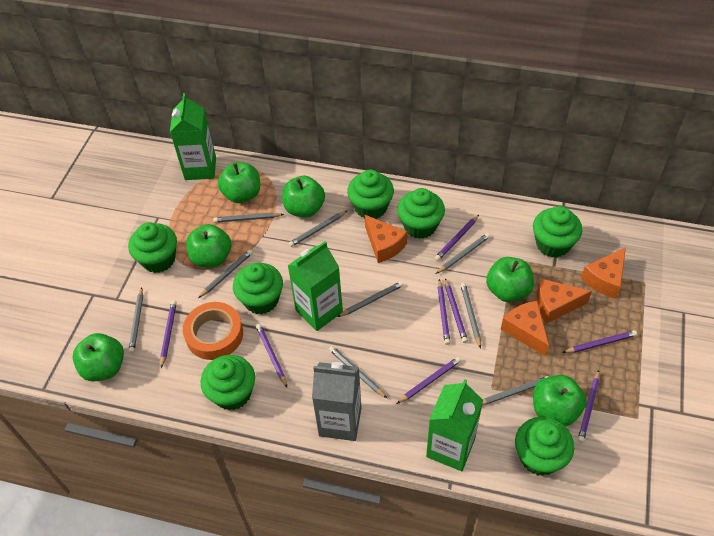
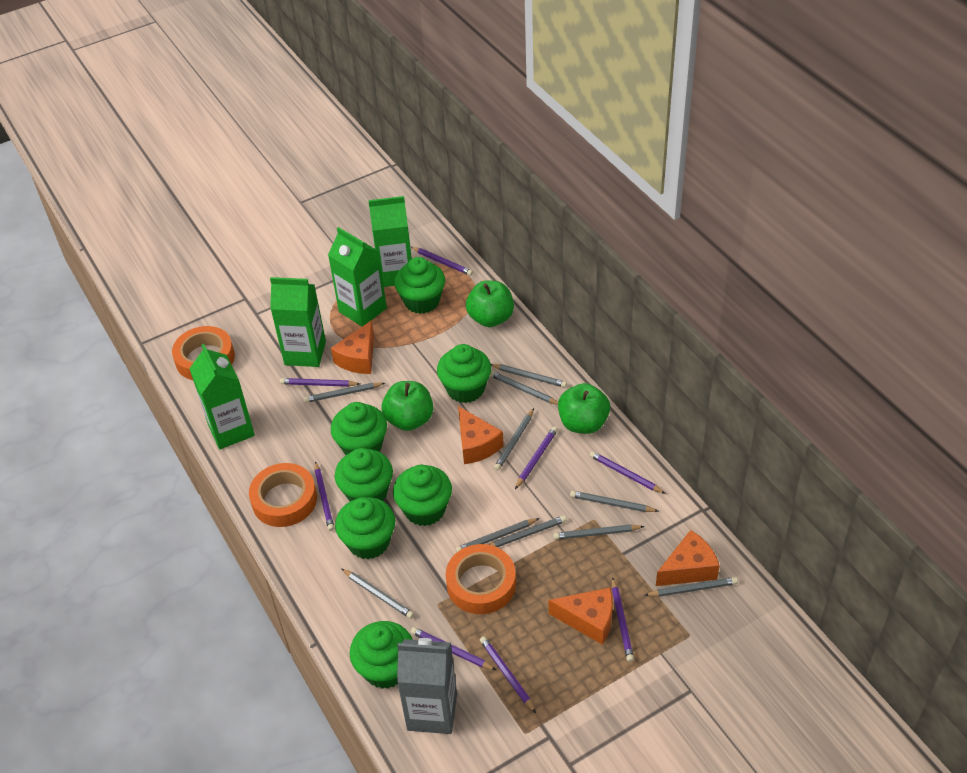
green apple: 6 -> 3
green carton: 3 -> 4
grey pencil: 9 -> 10
orange tape: 1 -> 3

